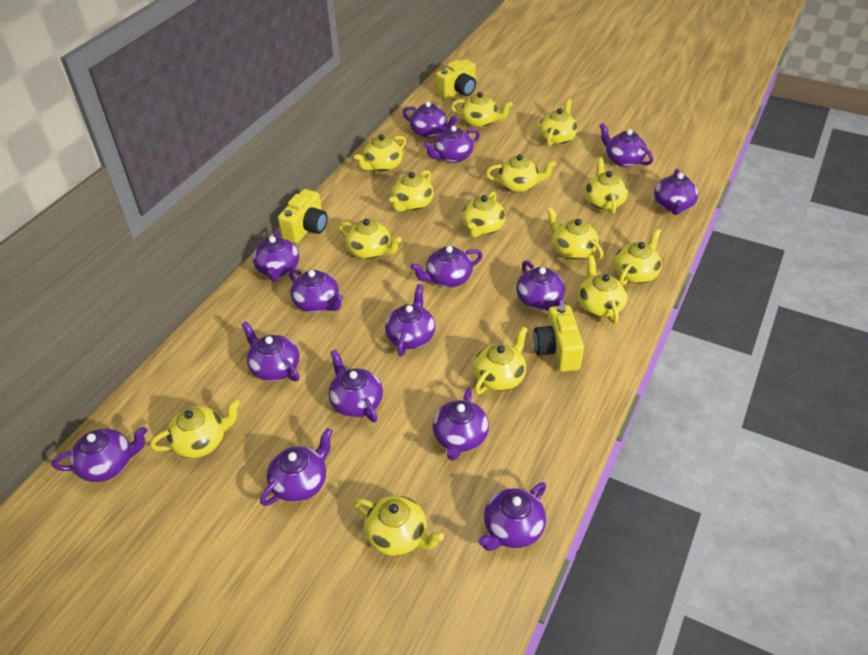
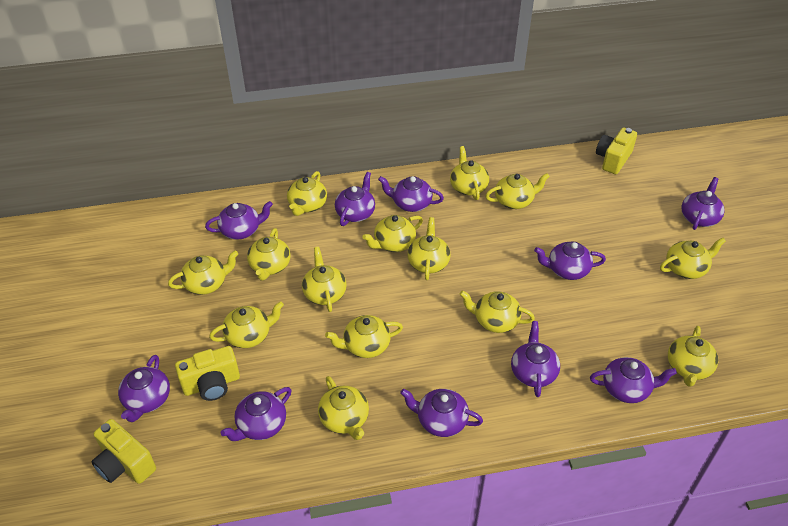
purple teapot: 15 -> 10

